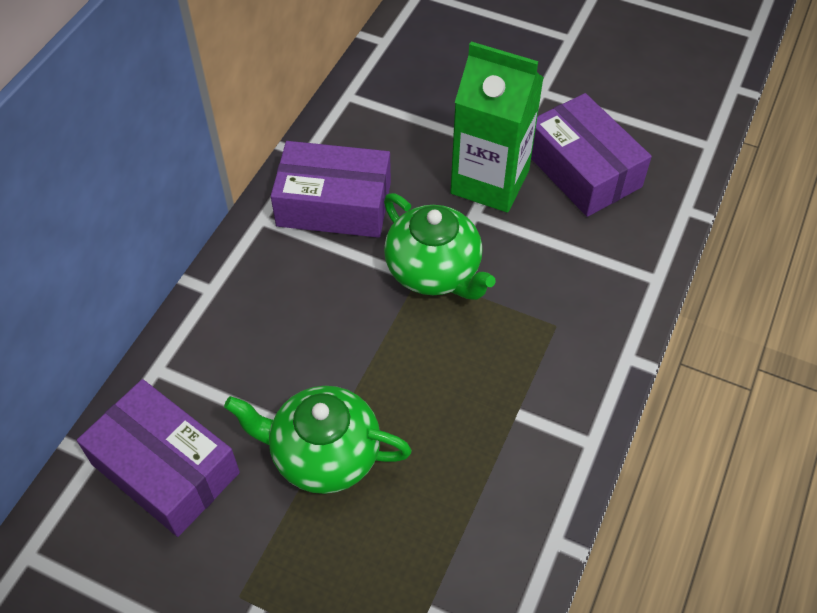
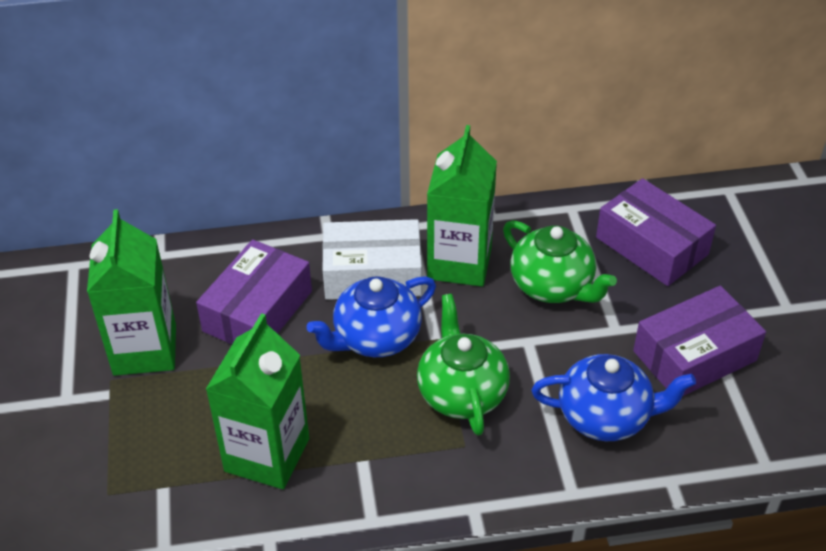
blue teapot: 0 -> 2
green carton: 1 -> 3
white box: 0 -> 1

